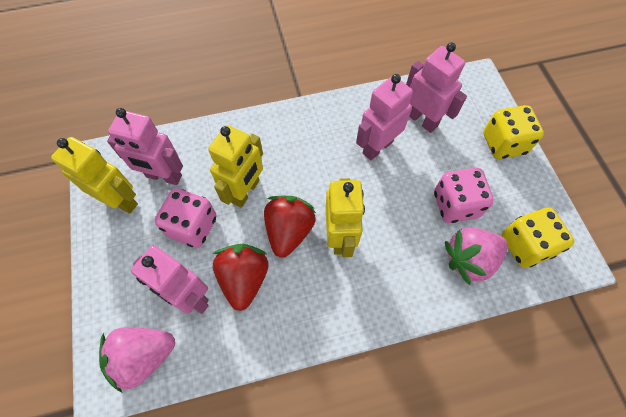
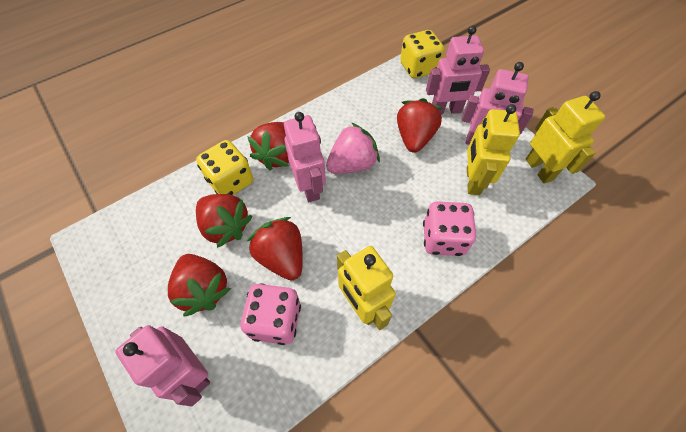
pink strawberry: 2 -> 1
red strawberry: 2 -> 5

